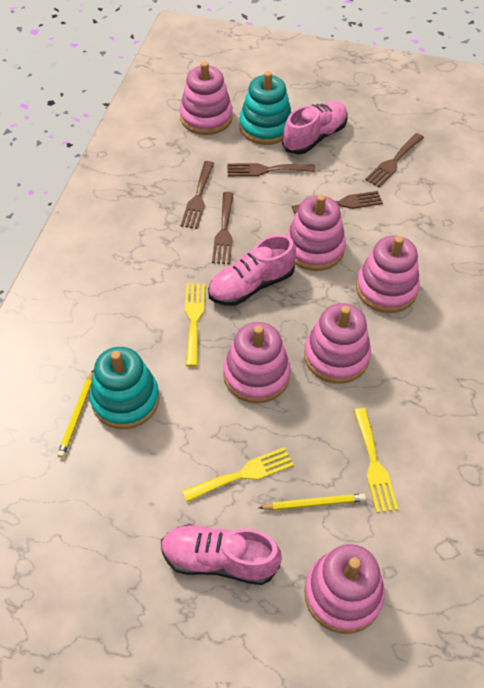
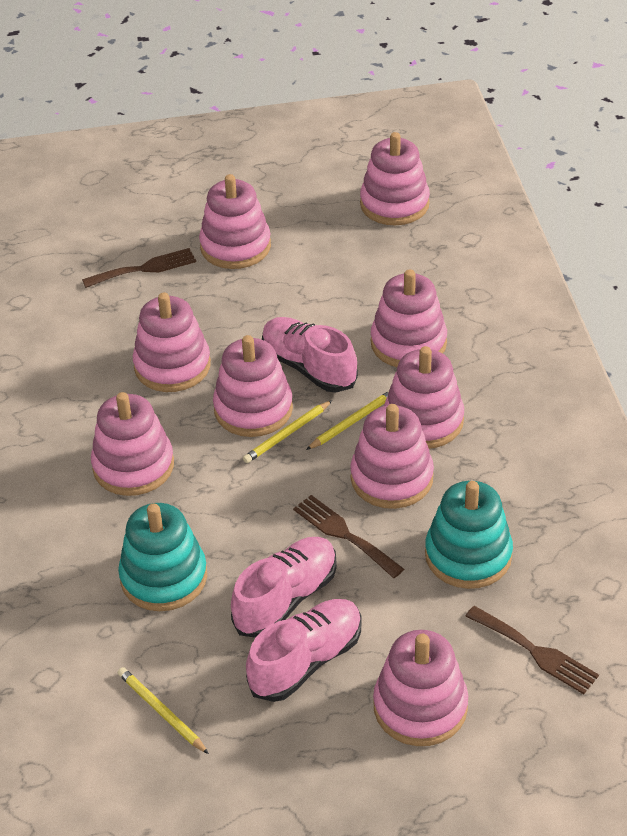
brown fork: 5 -> 3
pink stacking toy: 6 -> 9
yellow fork: 3 -> 0
yellow pencil: 2 -> 3

